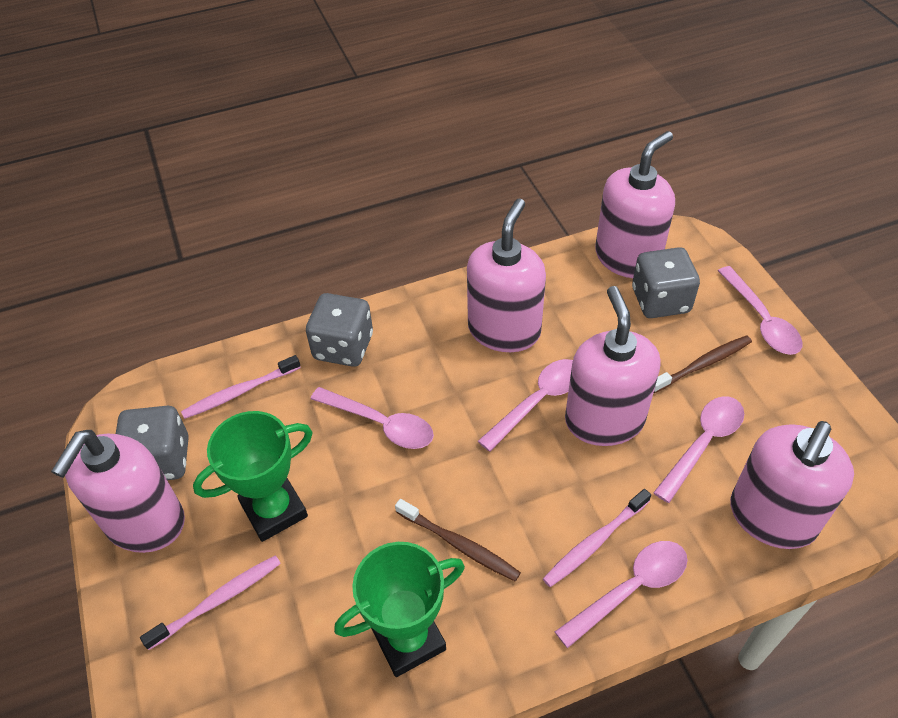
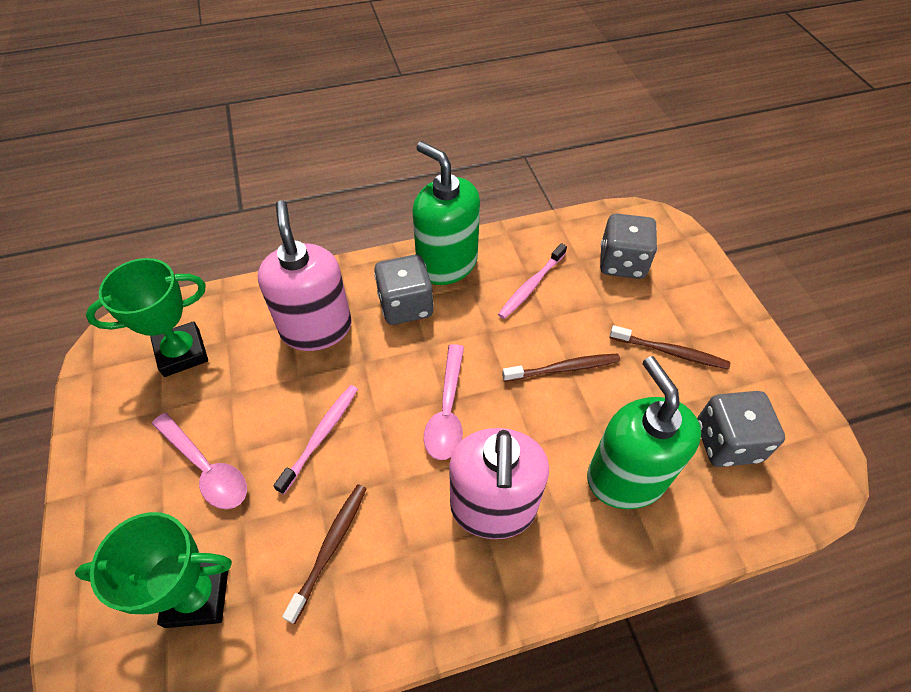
brown toothbrush: 2 -> 3
green soap dispenser: 0 -> 2
pink soap dispenser: 5 -> 2
pink spoon: 5 -> 2
pink toothbrush: 3 -> 2

